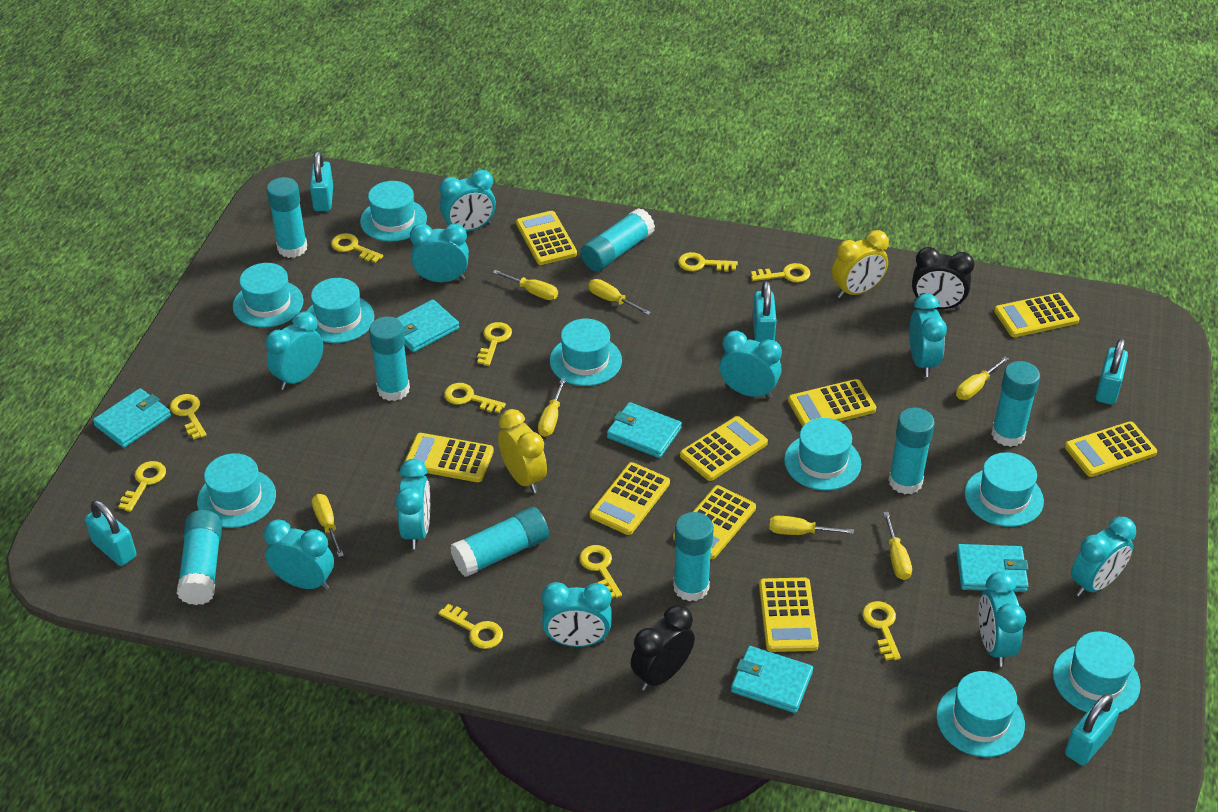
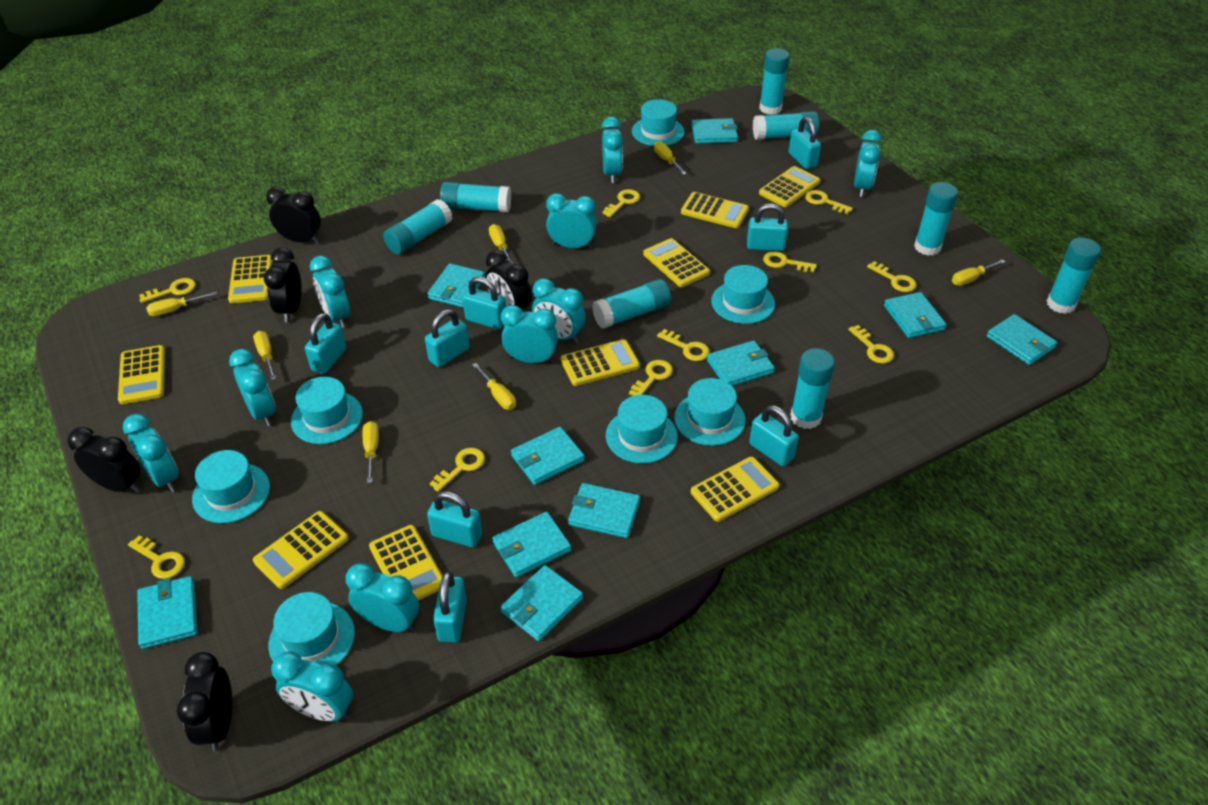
black clock: 2 -> 5
turquoise hat: 9 -> 7
turquoise padlock: 5 -> 8
turquoise wallet: 5 -> 10
yellow clock: 2 -> 0

